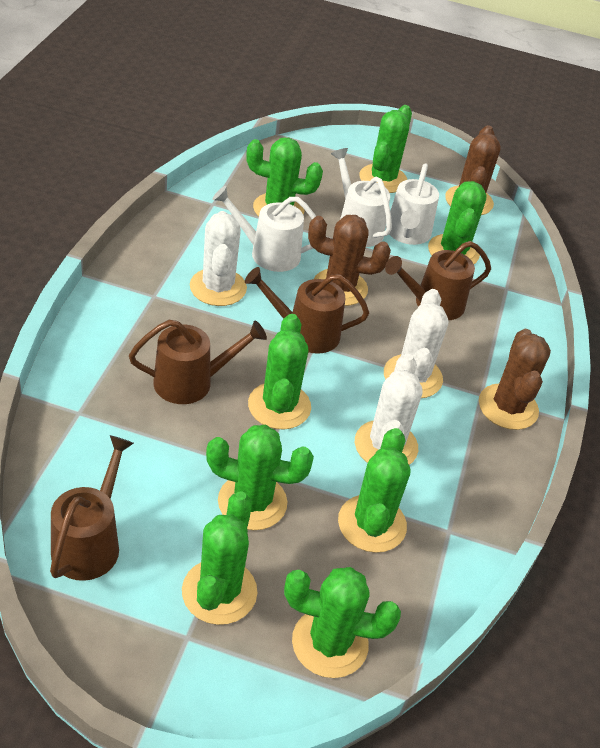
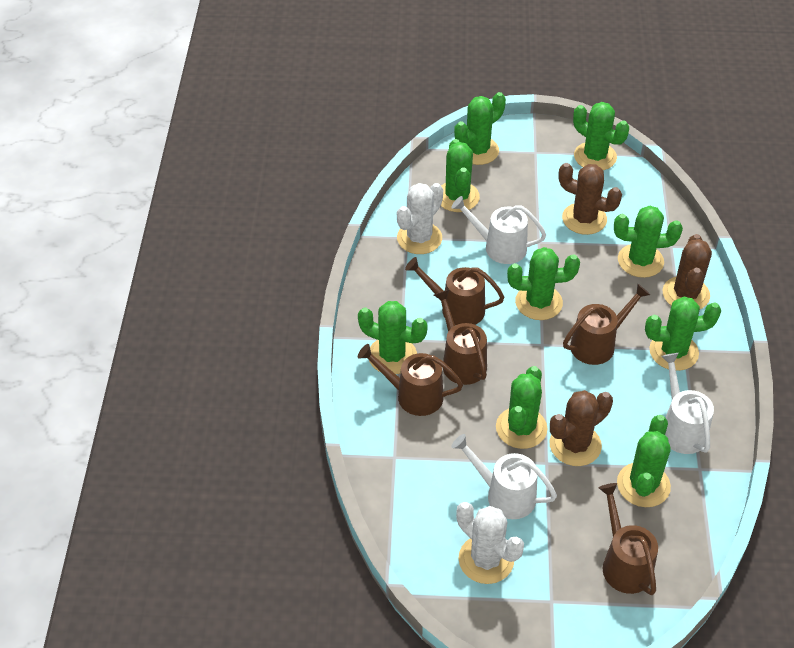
brown watering can: 4 -> 5
green cactus: 8 -> 9
white cactus: 3 -> 2

